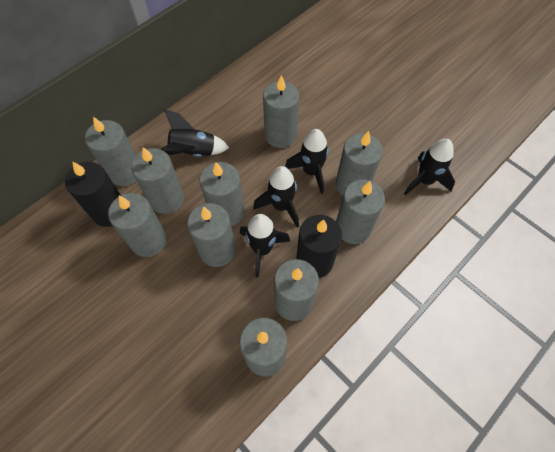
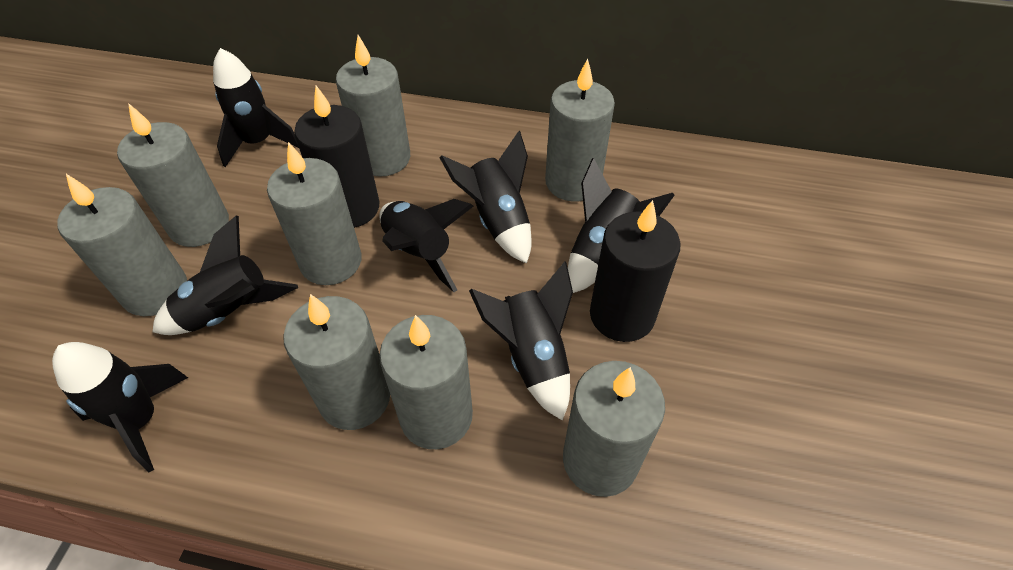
black rocket: 5 -> 7
grey candle: 10 -> 8

